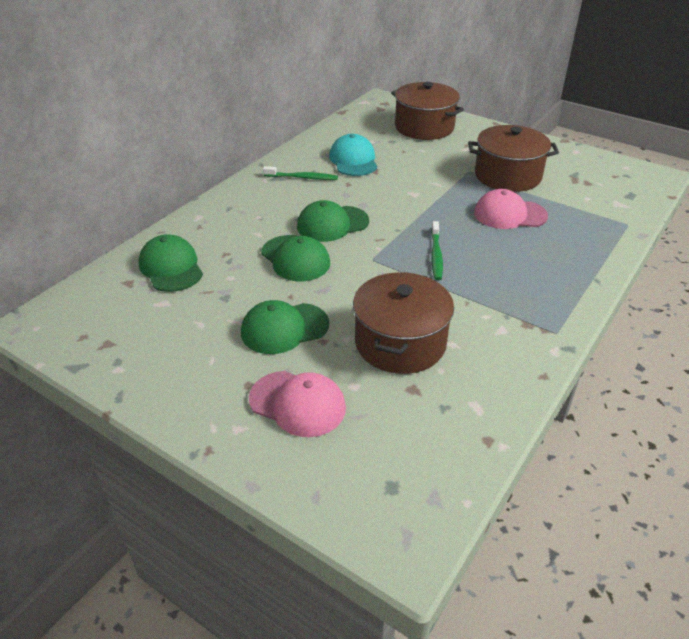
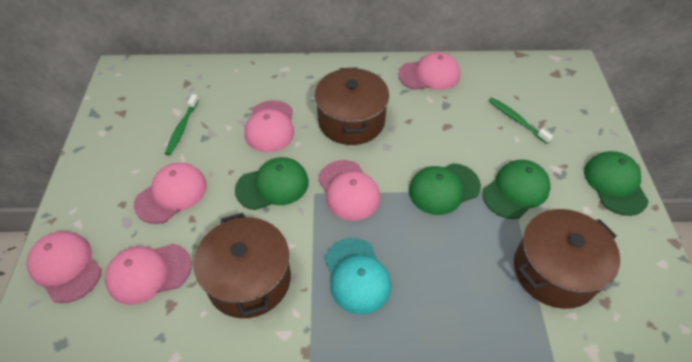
pink cap: 2 -> 6

